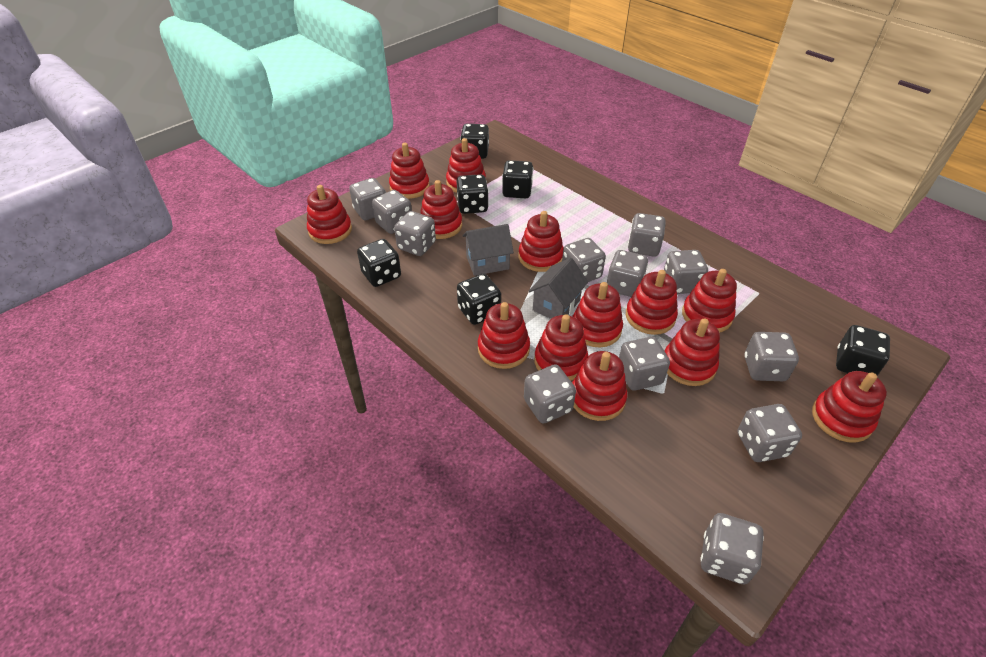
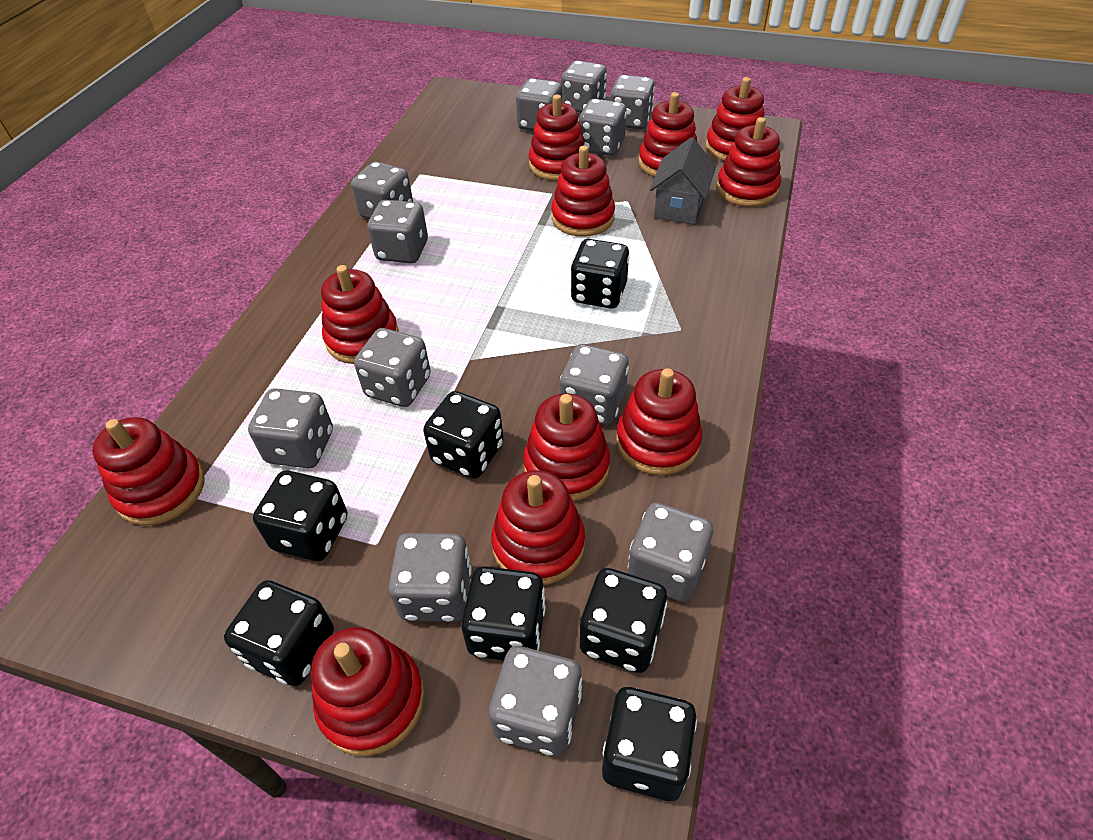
black dice: 6 -> 7
grey house: 2 -> 1
red stacking toy: 13 -> 11

